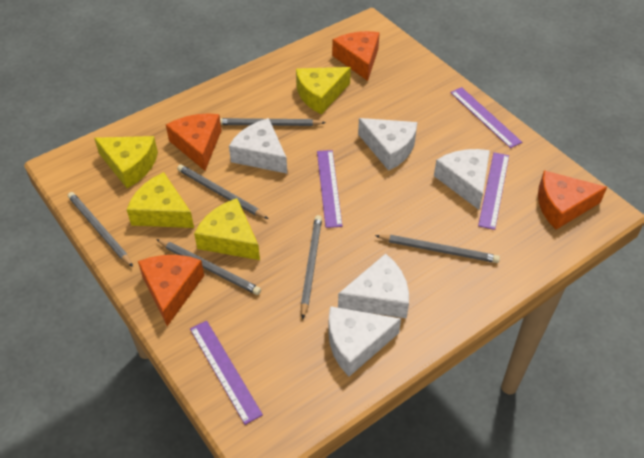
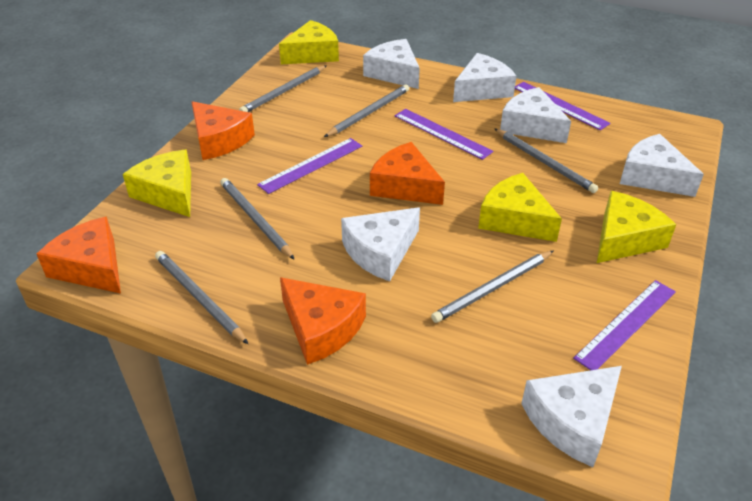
white cheese: 5 -> 6

